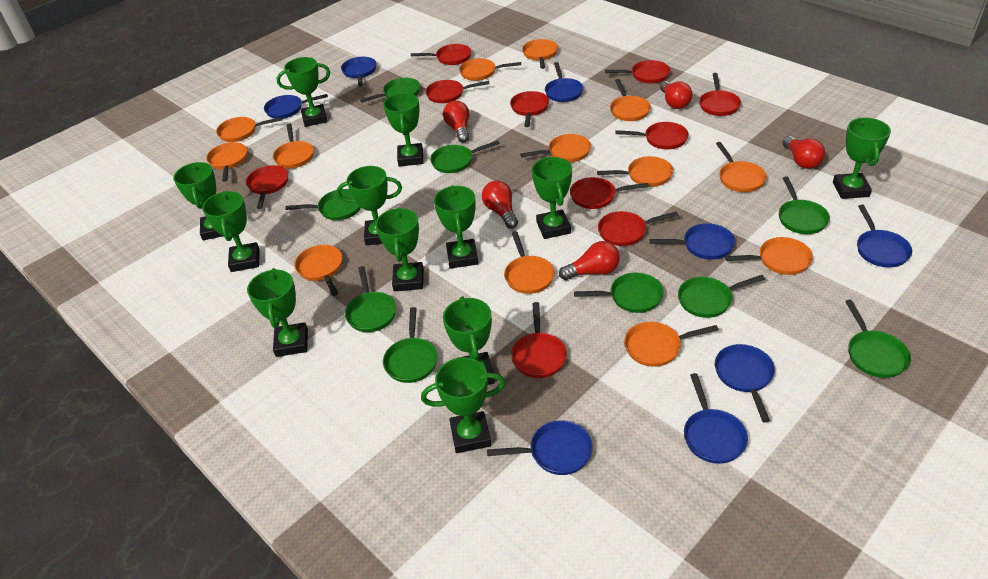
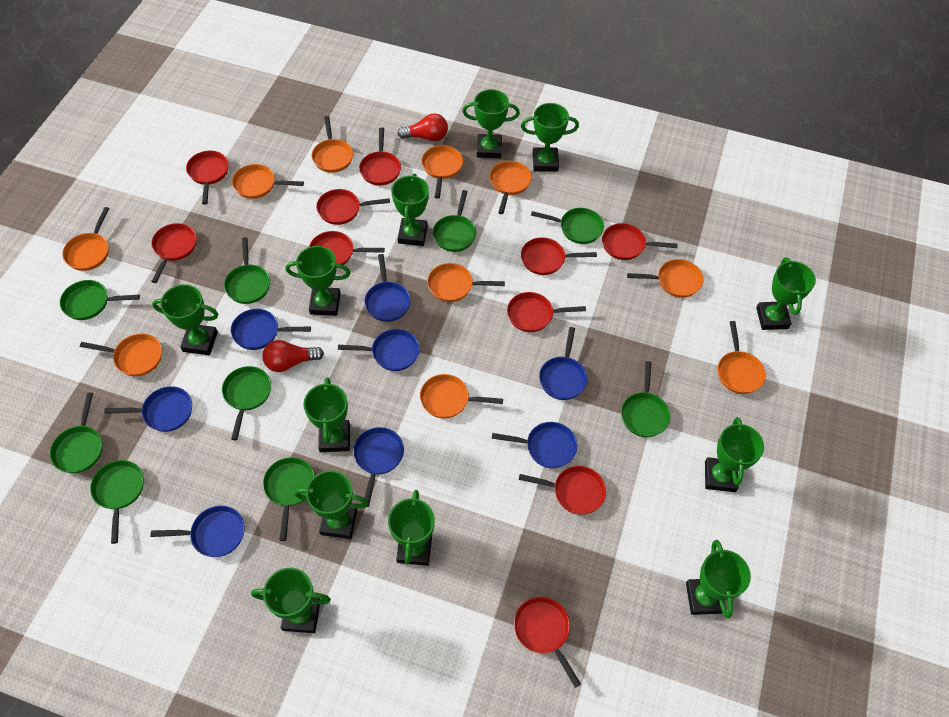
orange pan: 13 -> 10
red light bulb: 5 -> 2

